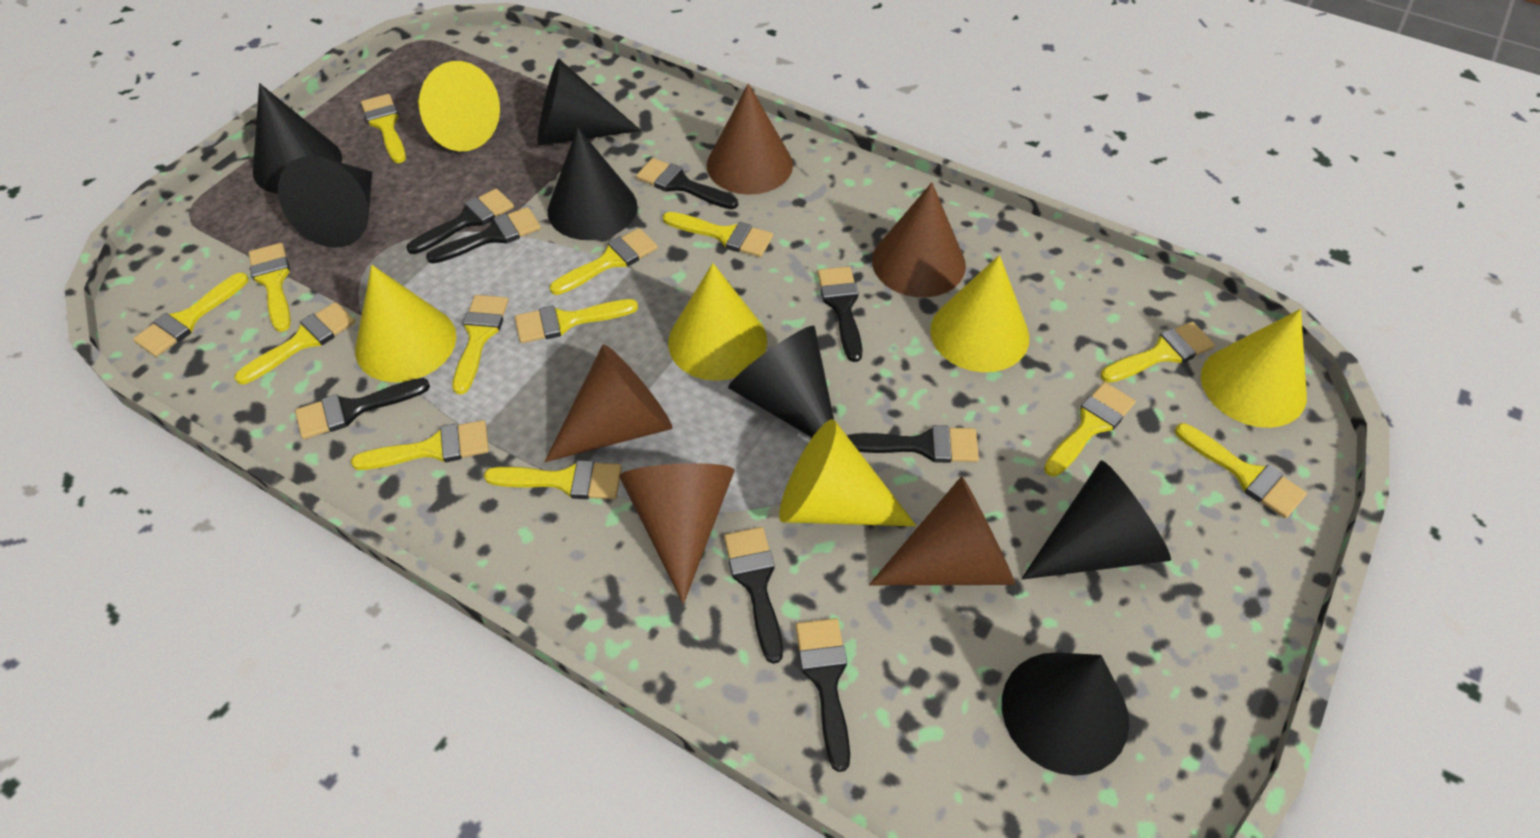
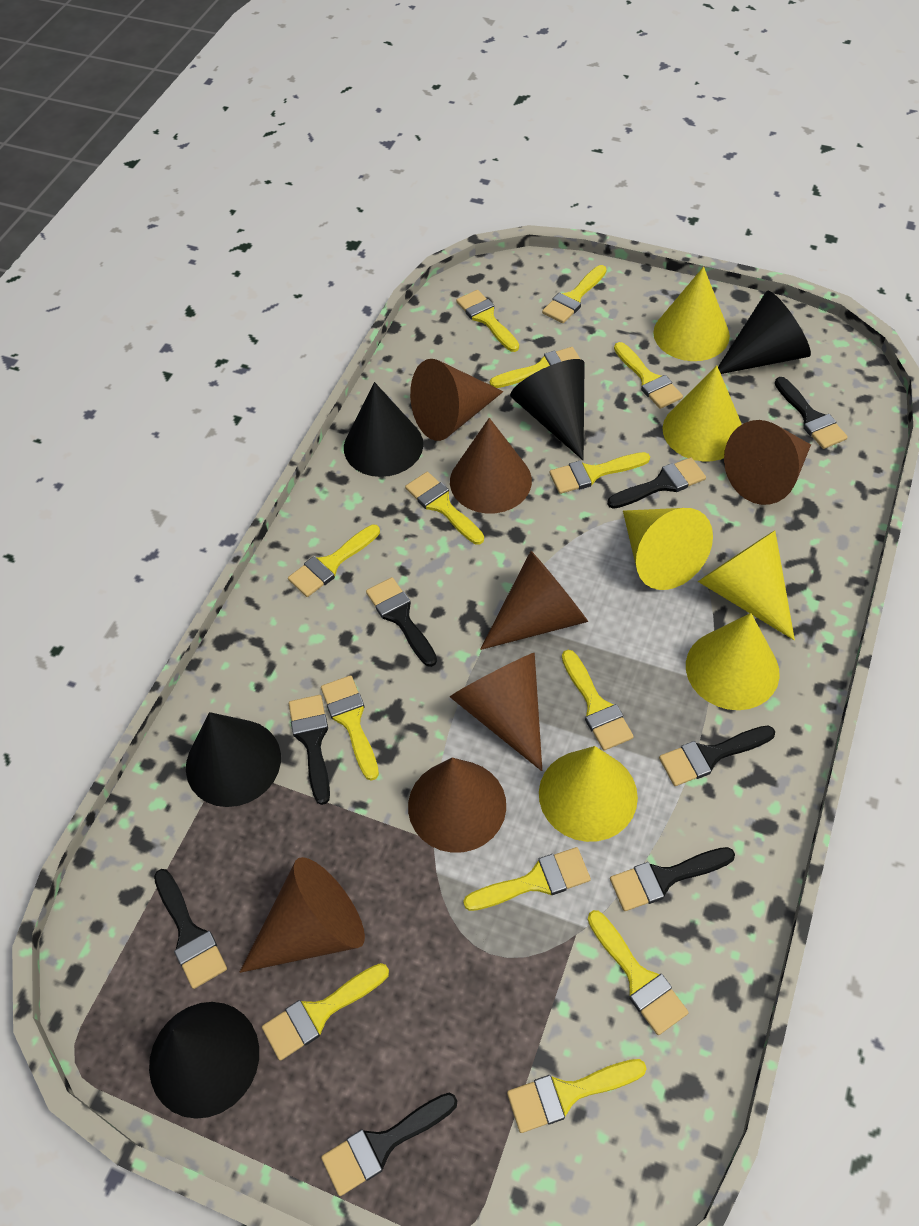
black cone: 7 -> 5
brown cone: 5 -> 7

